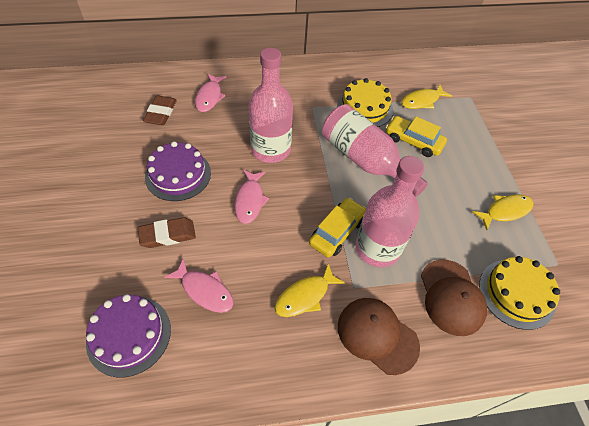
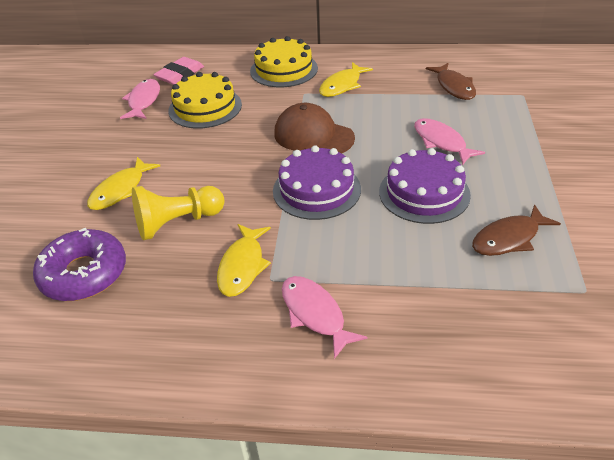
brown cap: 2 -> 1
brown eraser: 2 -> 0
brown fish: 0 -> 2
pink bottle: 3 -> 0
pink eraser: 0 -> 1
purple donut: 0 -> 1
yellow car: 2 -> 0
yellow pawn: 0 -> 1

